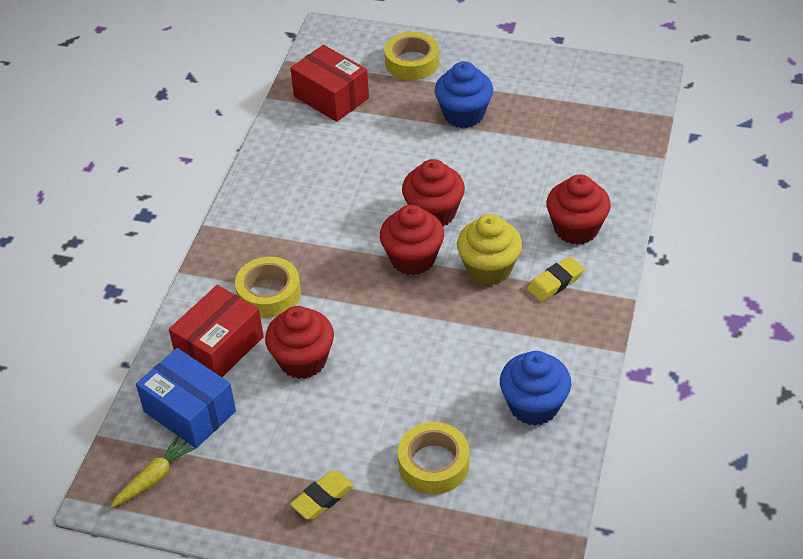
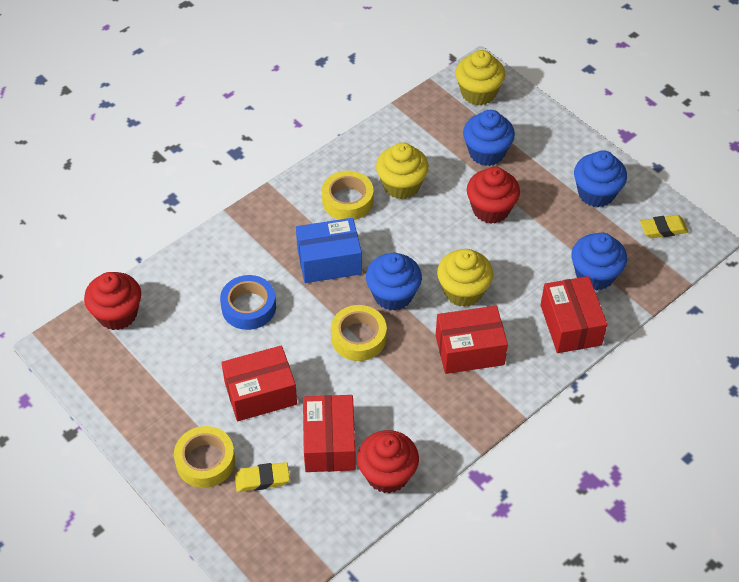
blue cupcake: 2 -> 4
blue tape: 0 -> 1
red box: 2 -> 4
red cupcake: 4 -> 3
yellow carrot: 1 -> 0
yellow cupcake: 1 -> 3

